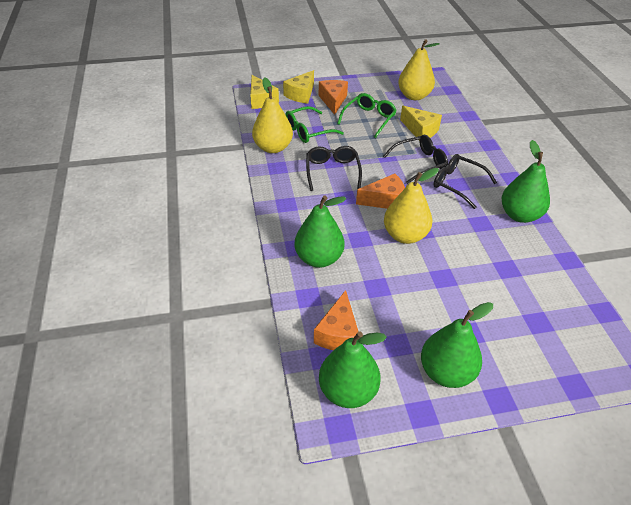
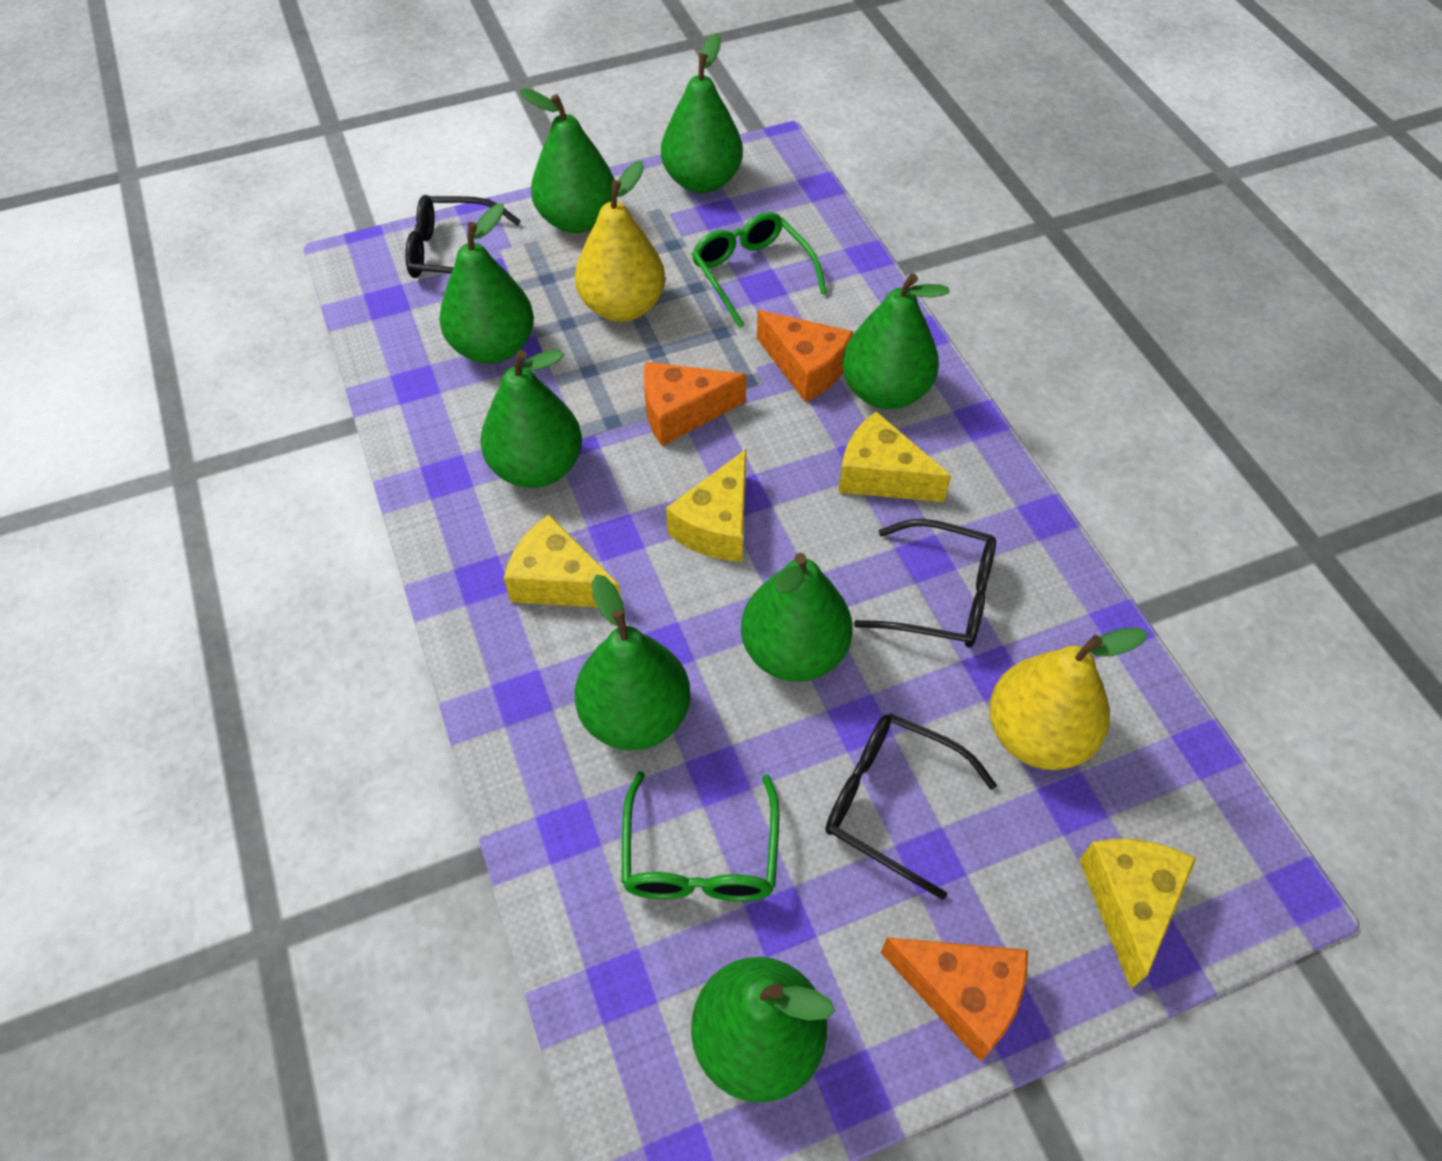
green pear: 4 -> 8
yellow cheese: 3 -> 4
yellow pear: 3 -> 2

